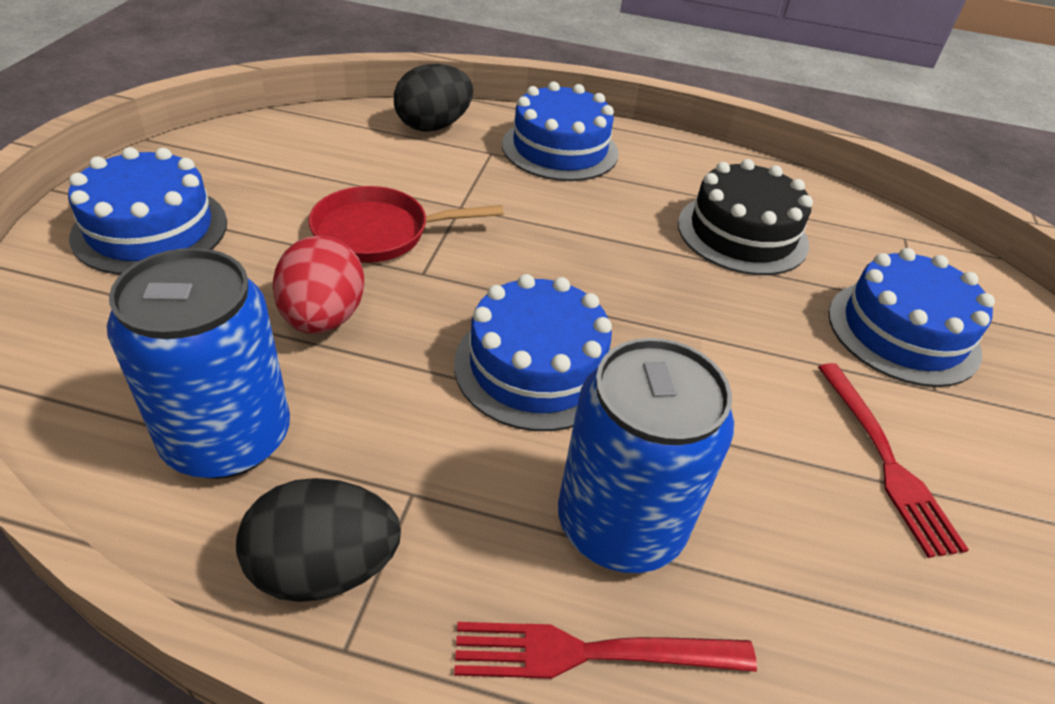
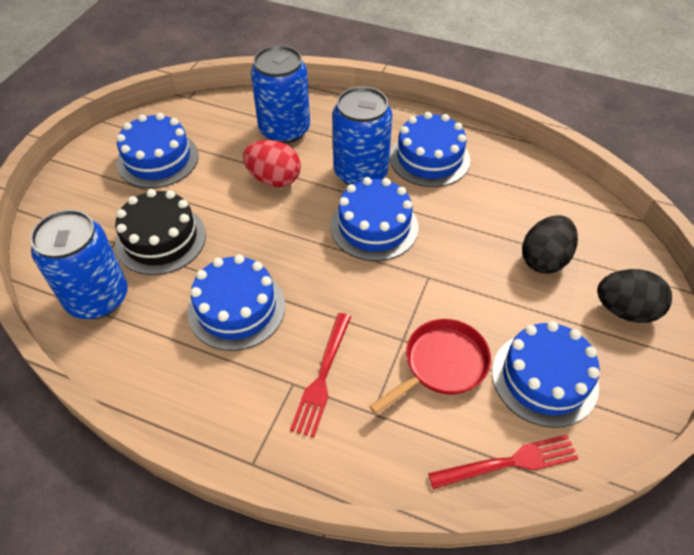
blue cake: 4 -> 5
blue can: 2 -> 3

